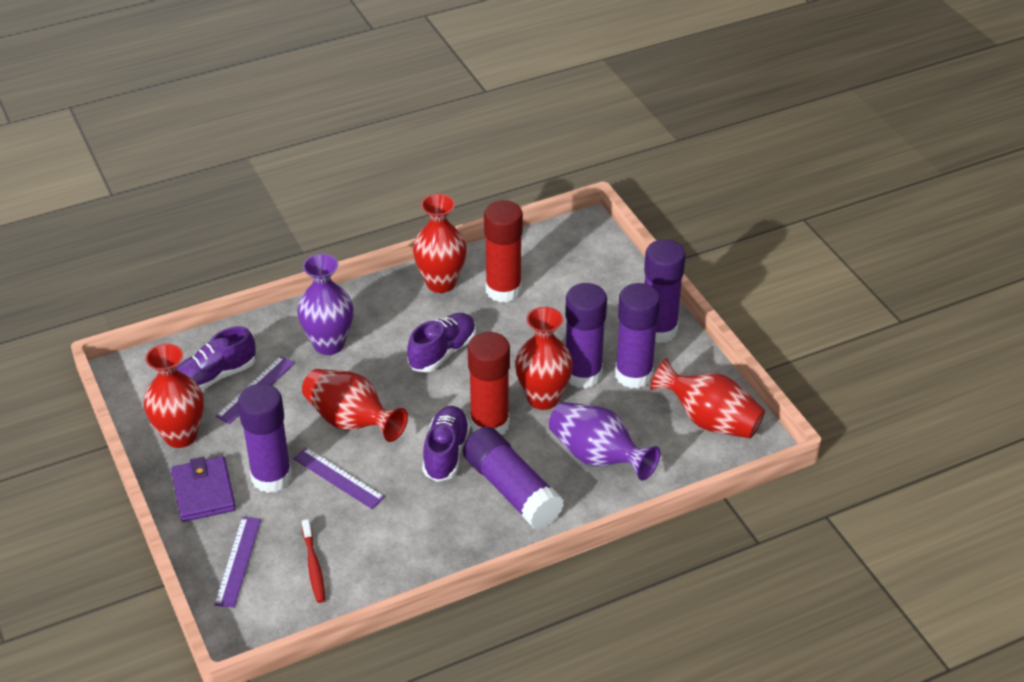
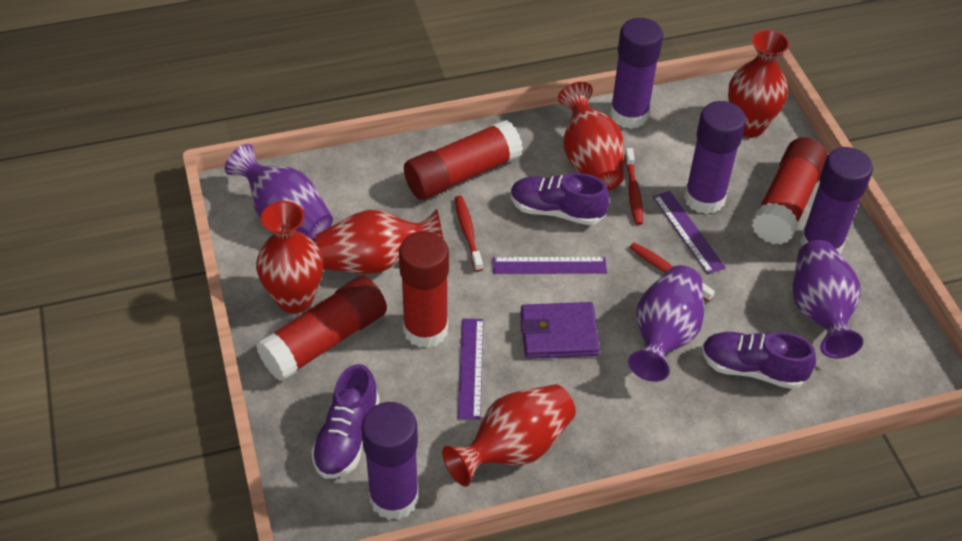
purple glue stick: 5 -> 4
purple vase: 2 -> 3
red glue stick: 2 -> 4
red toothbrush: 1 -> 3

